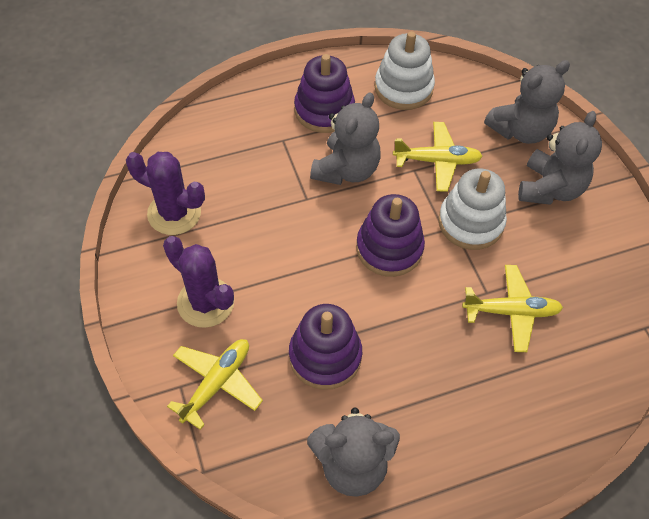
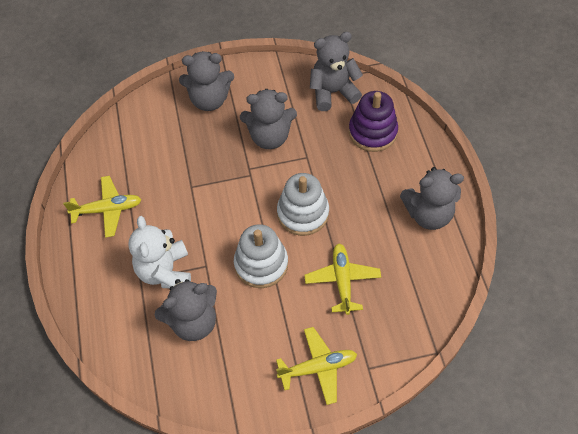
grey teddy bear: 4 -> 5
purple cactus: 2 -> 0
purple stacking toy: 3 -> 1
white teddy bear: 0 -> 1

